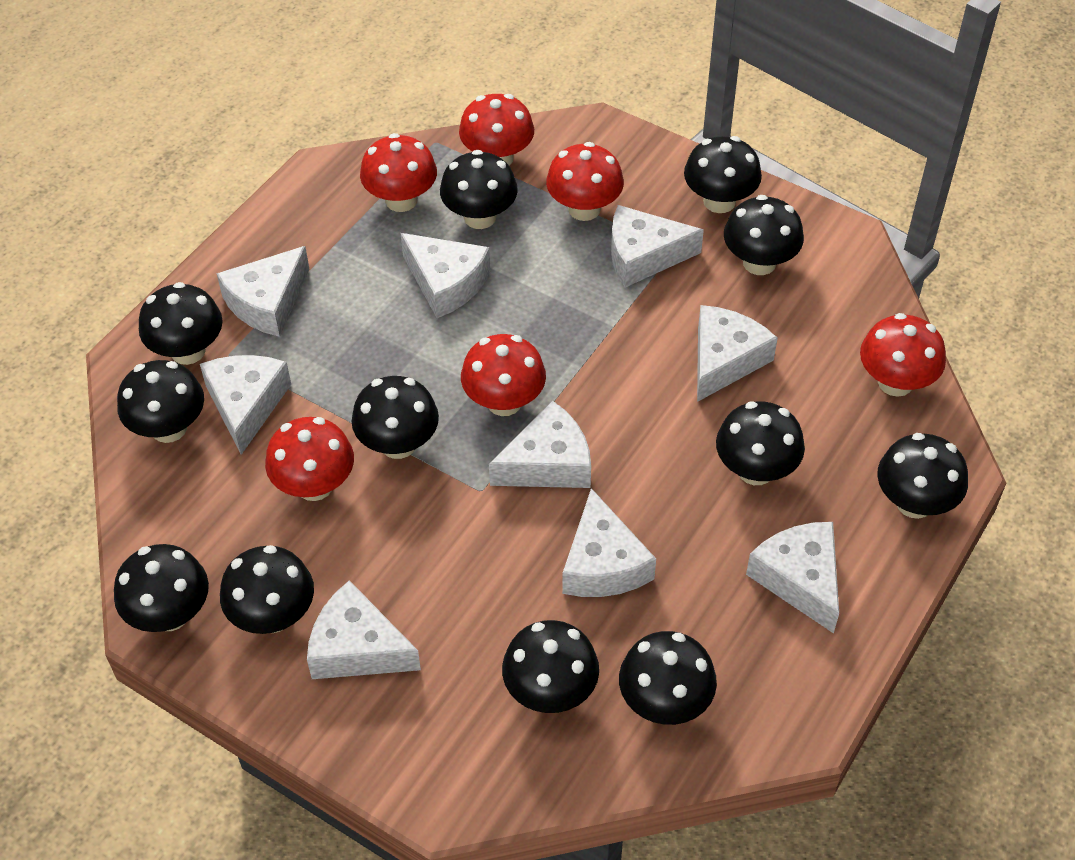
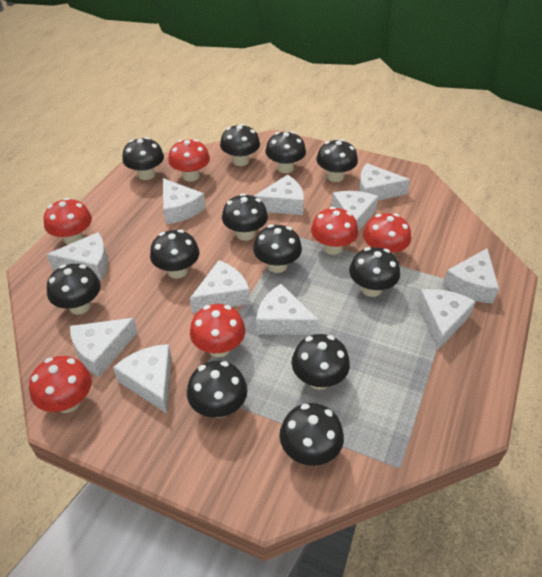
white cheese: 9 -> 11

